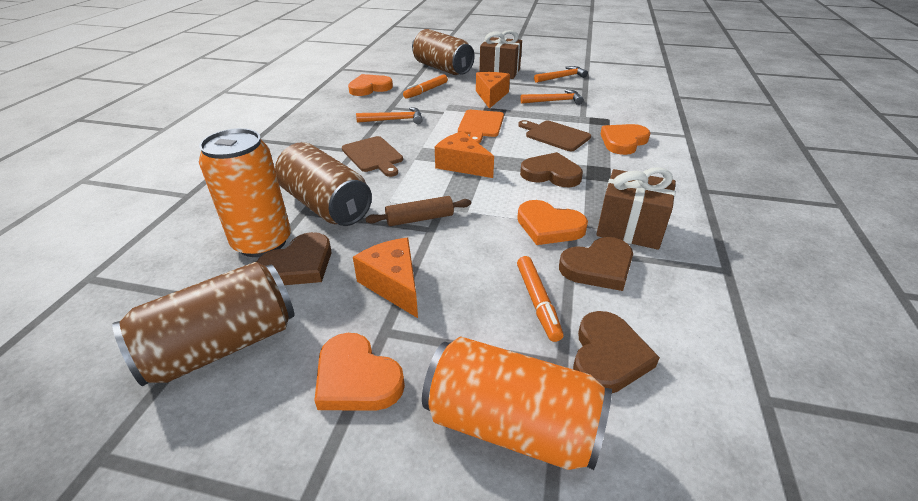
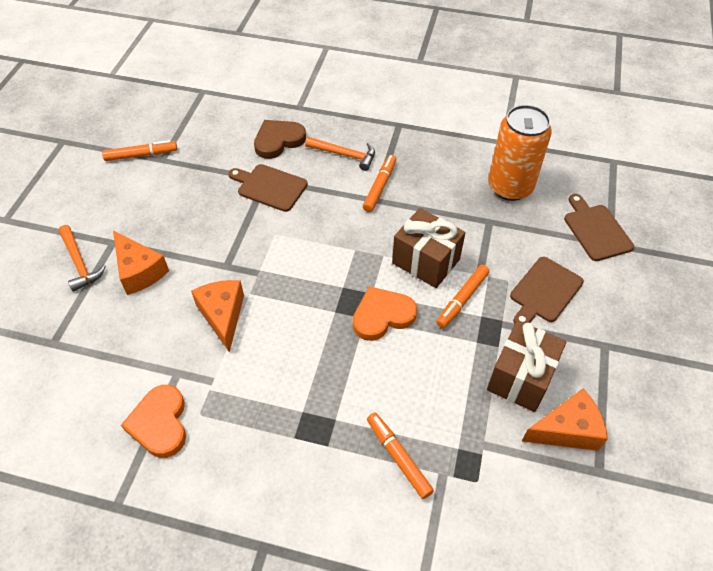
brown can: 3 -> 0
brown cutting board: 2 -> 3
brown heart: 4 -> 1
brown rolling pin: 1 -> 0
orange can: 2 -> 1
orange cutting board: 1 -> 0
orange hammer: 3 -> 2
orange heart: 4 -> 2
orange marker: 2 -> 4

